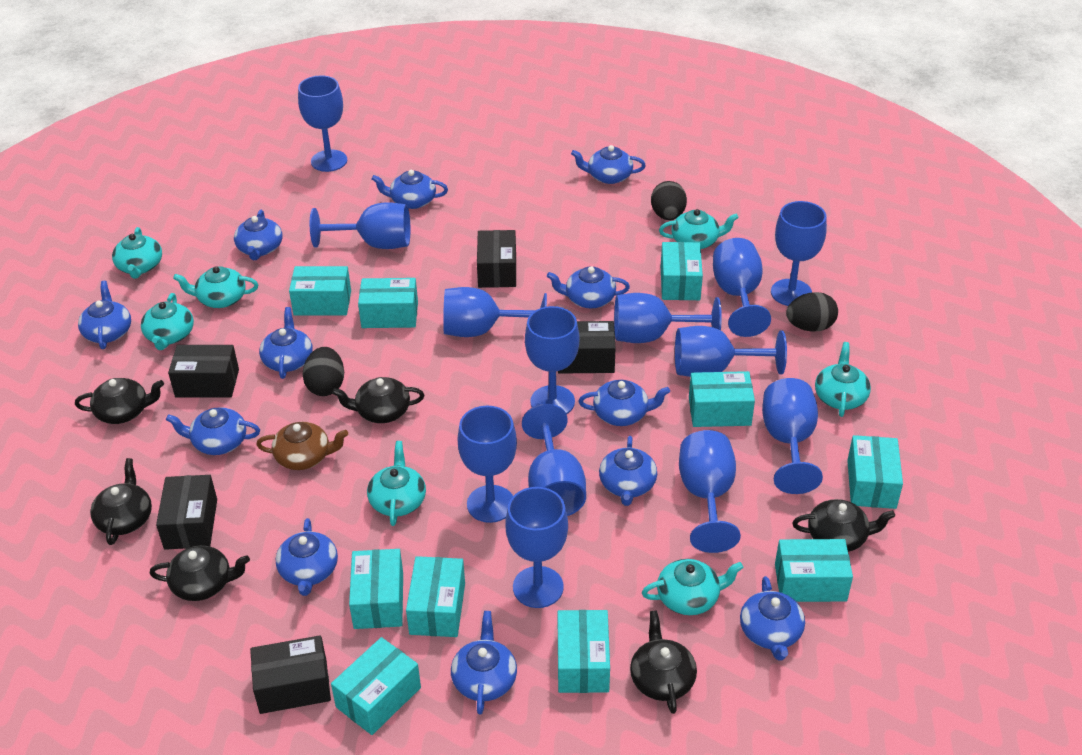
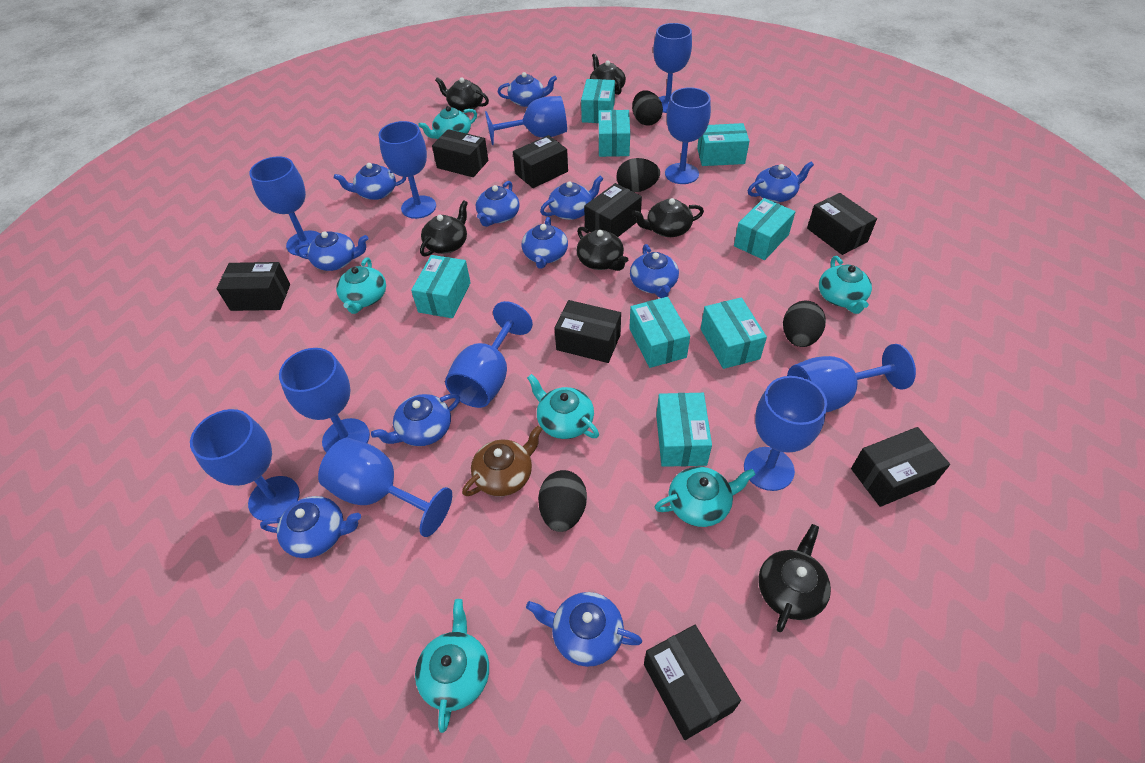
black box: 5 -> 8
black egg: 3 -> 4
blue goblet: 13 -> 11
blue teapot: 12 -> 11
turquoise box: 10 -> 8
turquoise teapot: 7 -> 6

